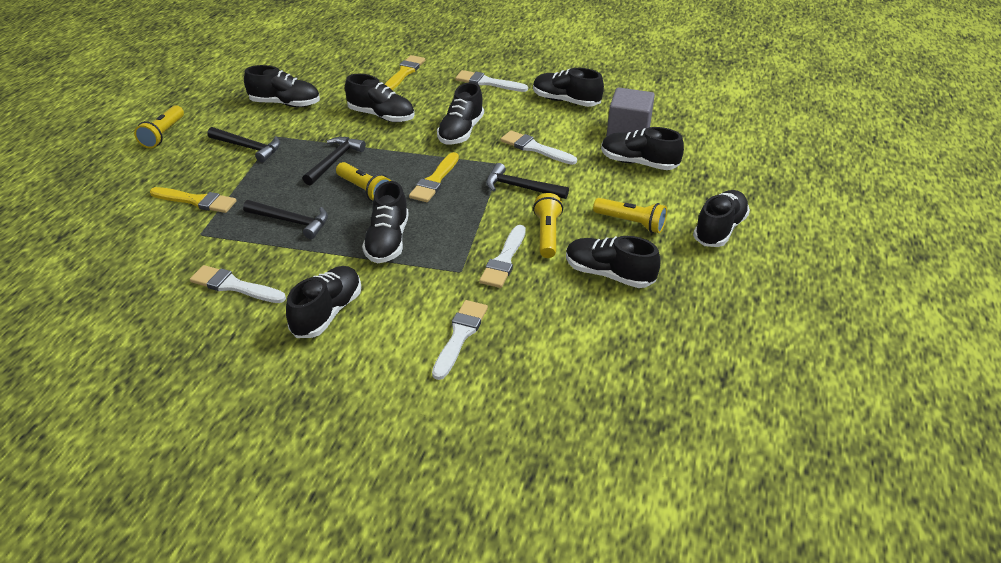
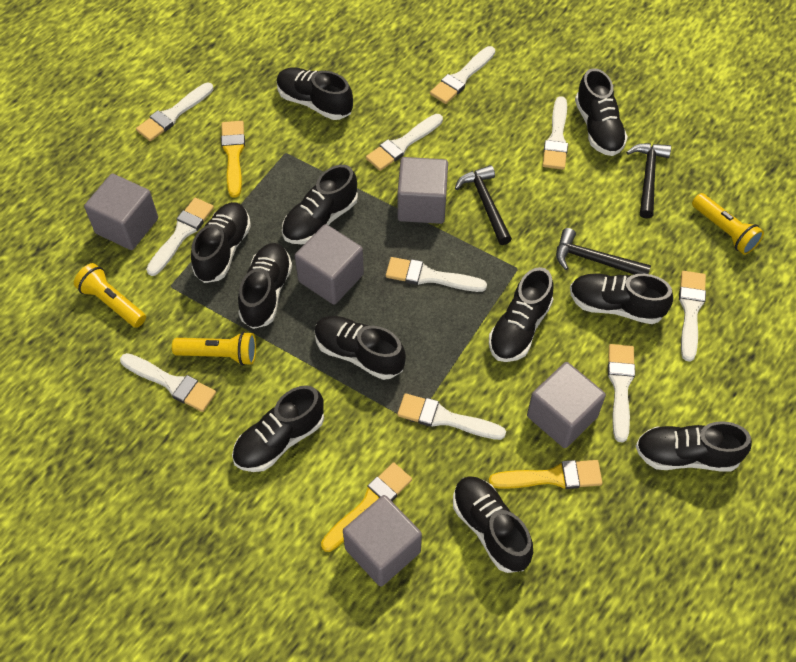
black hammer: 4 -> 3
black shoe: 9 -> 11
grey cube: 1 -> 5
white brush: 5 -> 10
yellow flashlight: 4 -> 3

